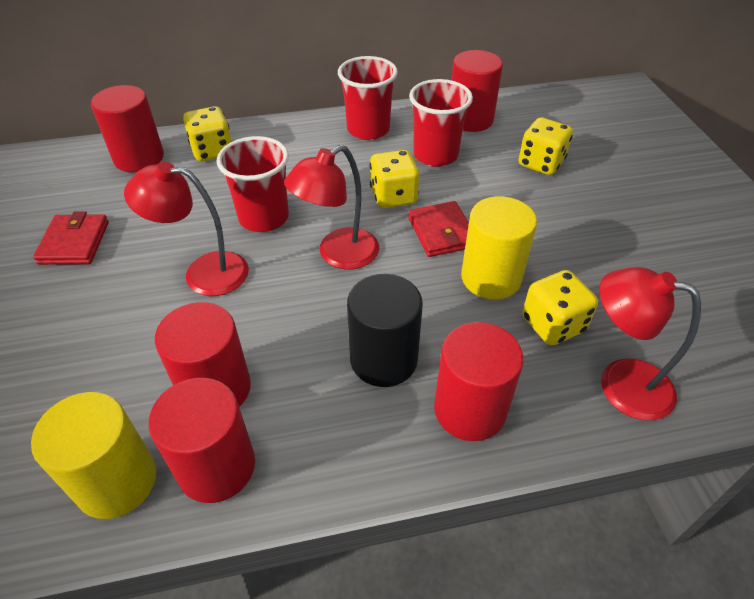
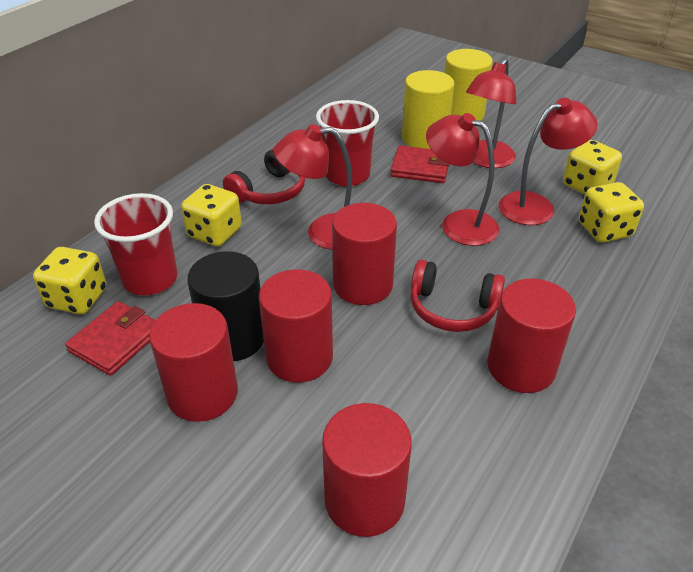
red cup: 3 -> 2
red headphones: 0 -> 2
red lamp: 3 -> 4

